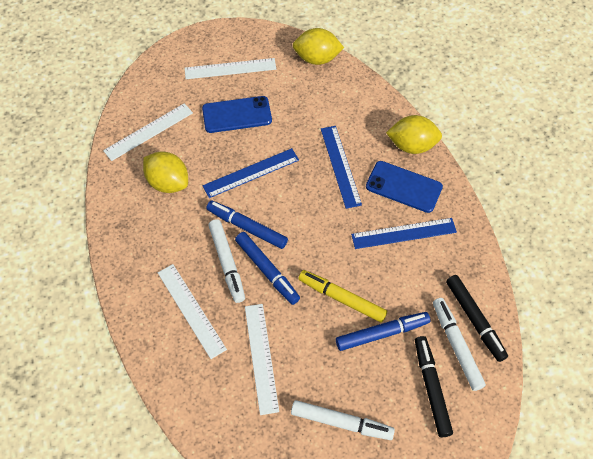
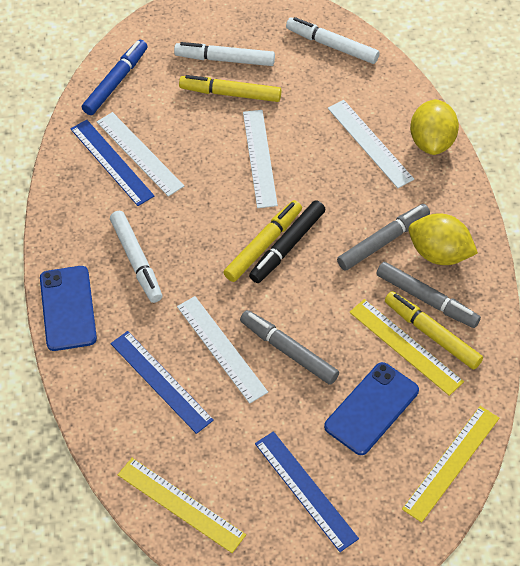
black marker: 2 -> 1
blue marker: 3 -> 1
grey marker: 0 -> 3
yellow lemon: 3 -> 2
yellow marker: 1 -> 3
yellow ruler: 0 -> 3

